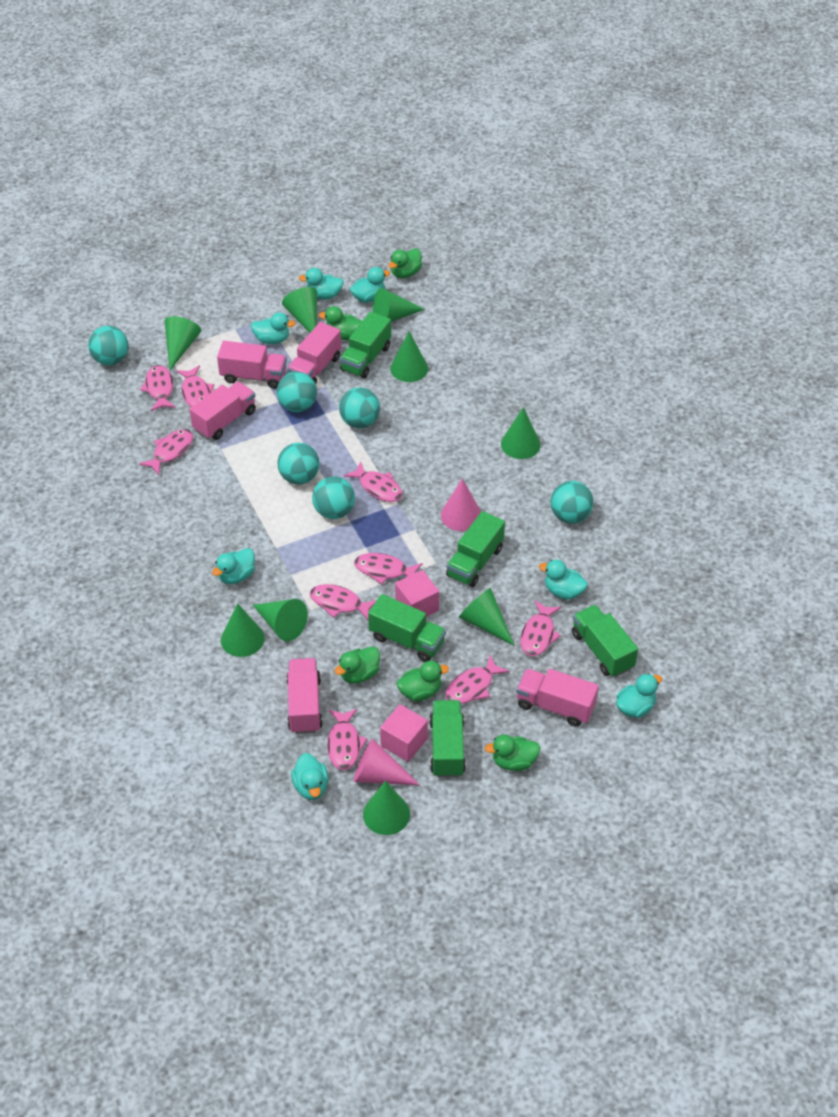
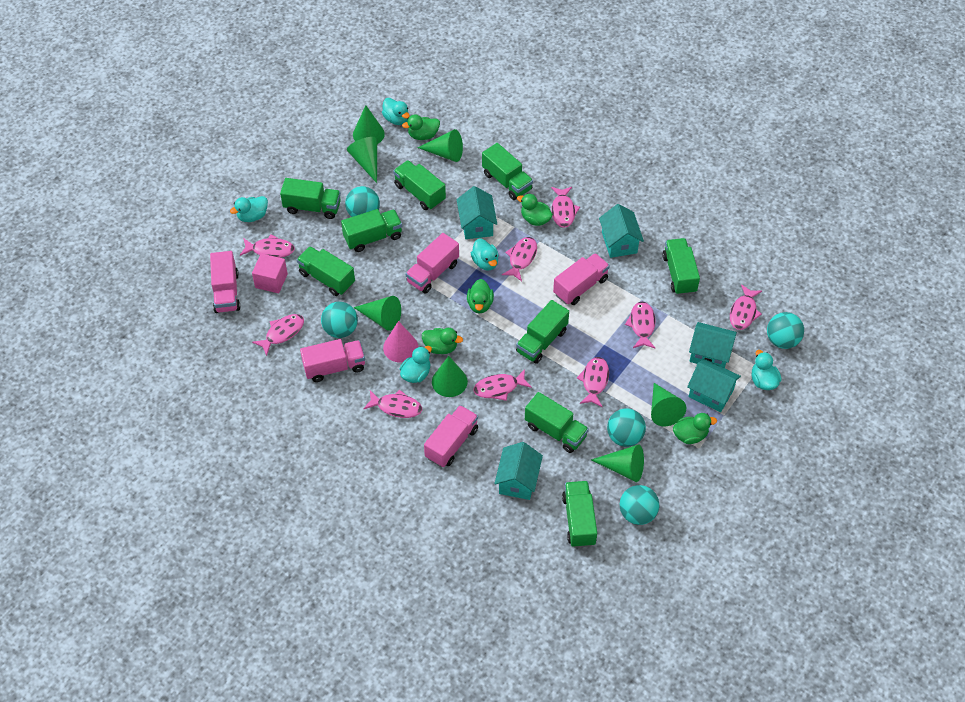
green cone: 9 -> 7
green truck: 5 -> 9
pink cone: 2 -> 1
pink cube: 2 -> 1
turquoise ball: 6 -> 5
turquoise duck: 7 -> 5
turquoise house: 0 -> 5

